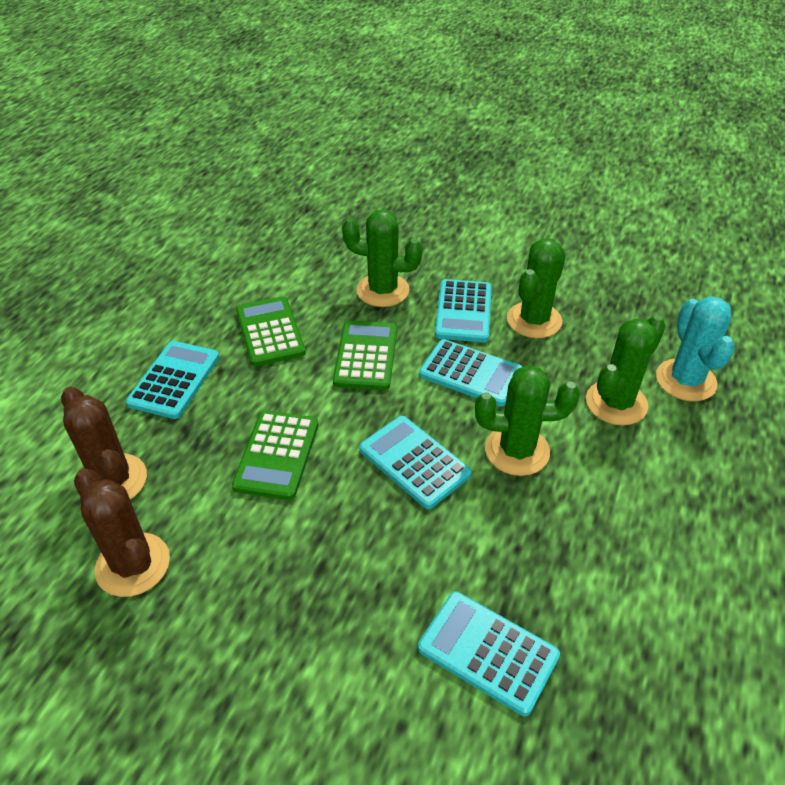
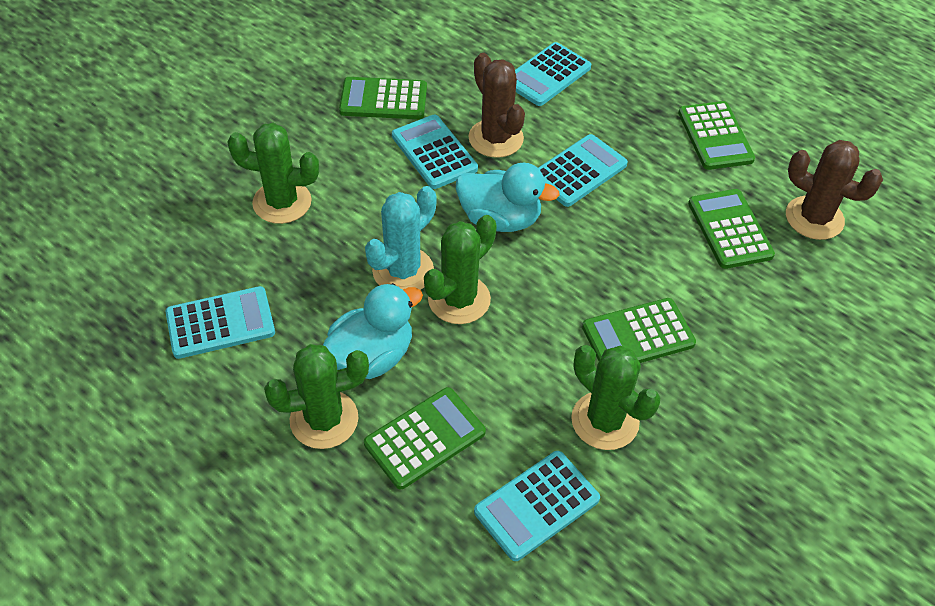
green calculator: 3 -> 5
turquoise duck: 0 -> 2

